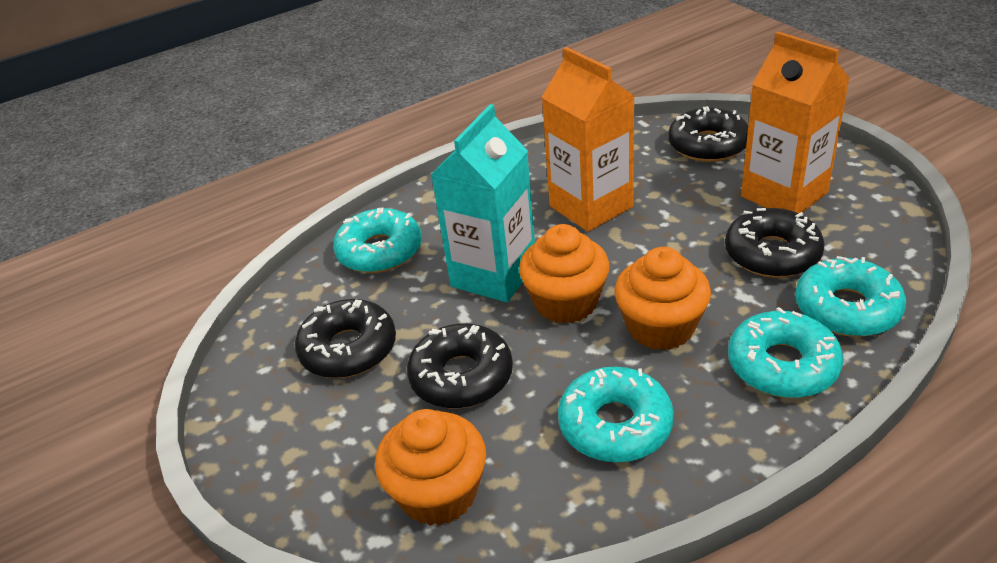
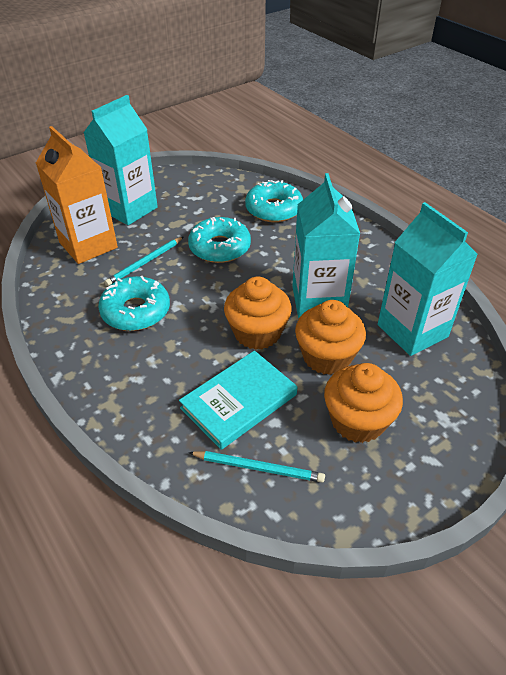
black donut: 4 -> 0
orange carton: 2 -> 1
turquoise book: 0 -> 1
turquoise carton: 1 -> 3
turquoise donut: 4 -> 3
turquoise pencil: 0 -> 2

